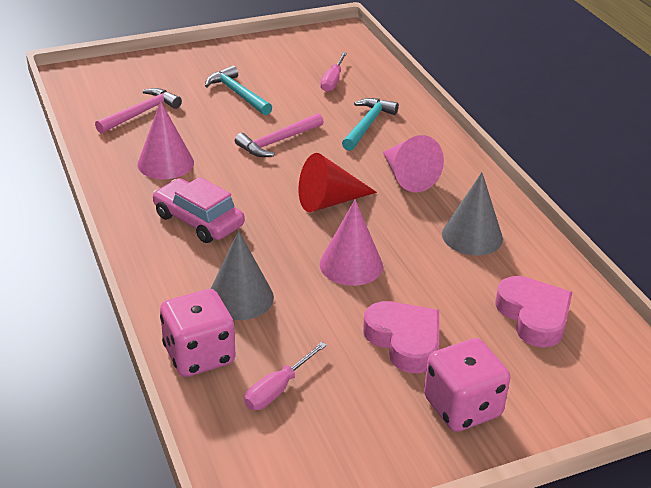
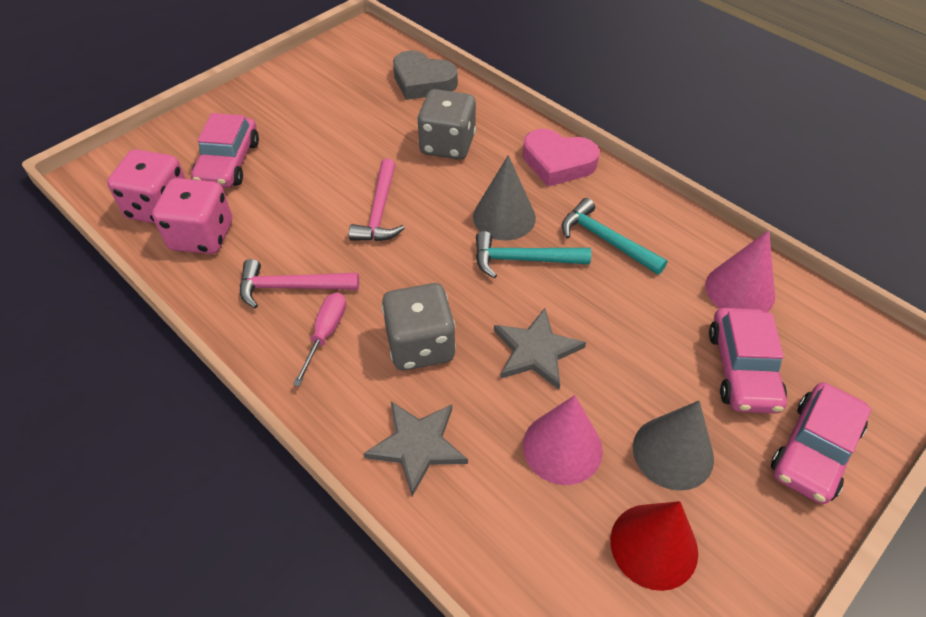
grey dice: 0 -> 2
grey heart: 0 -> 1
grey star: 0 -> 2
pink car: 1 -> 3
pink cone: 3 -> 2
pink heart: 2 -> 1
pink screwdriver: 2 -> 1

